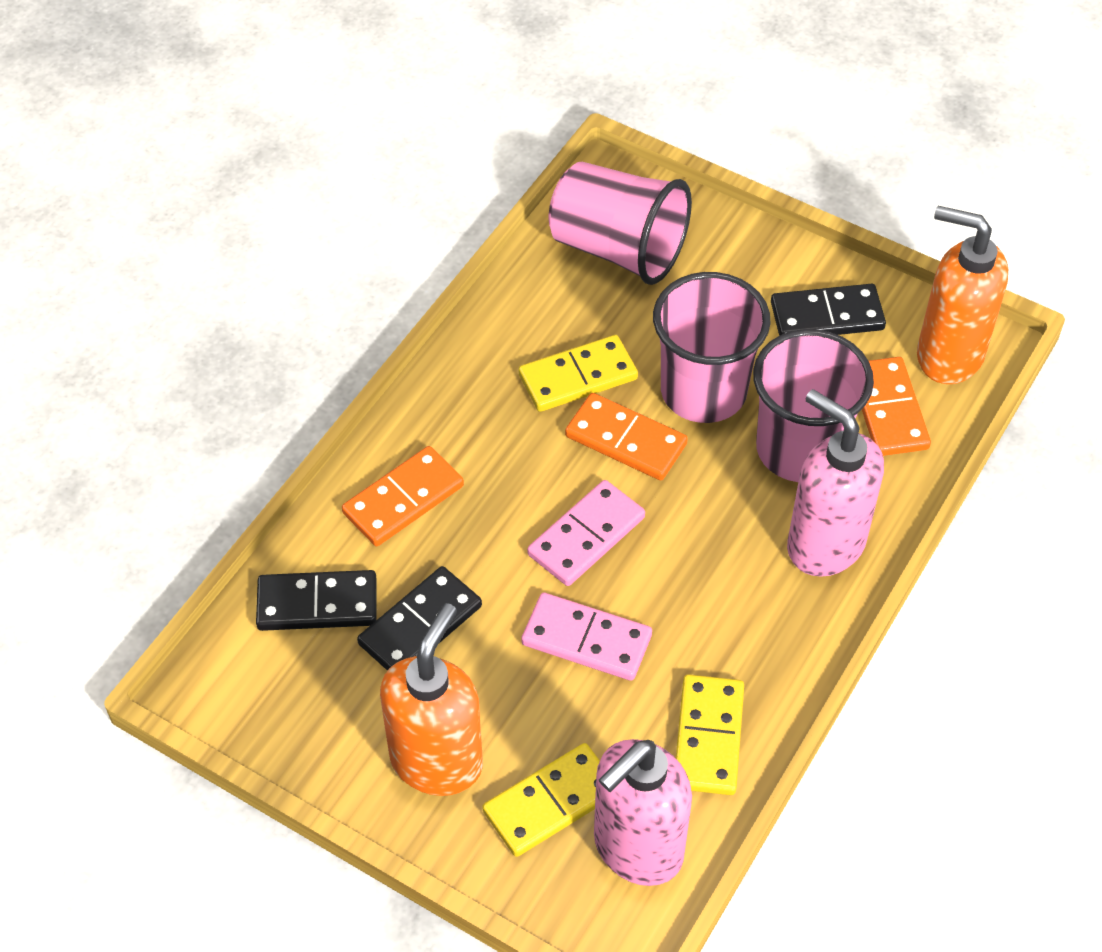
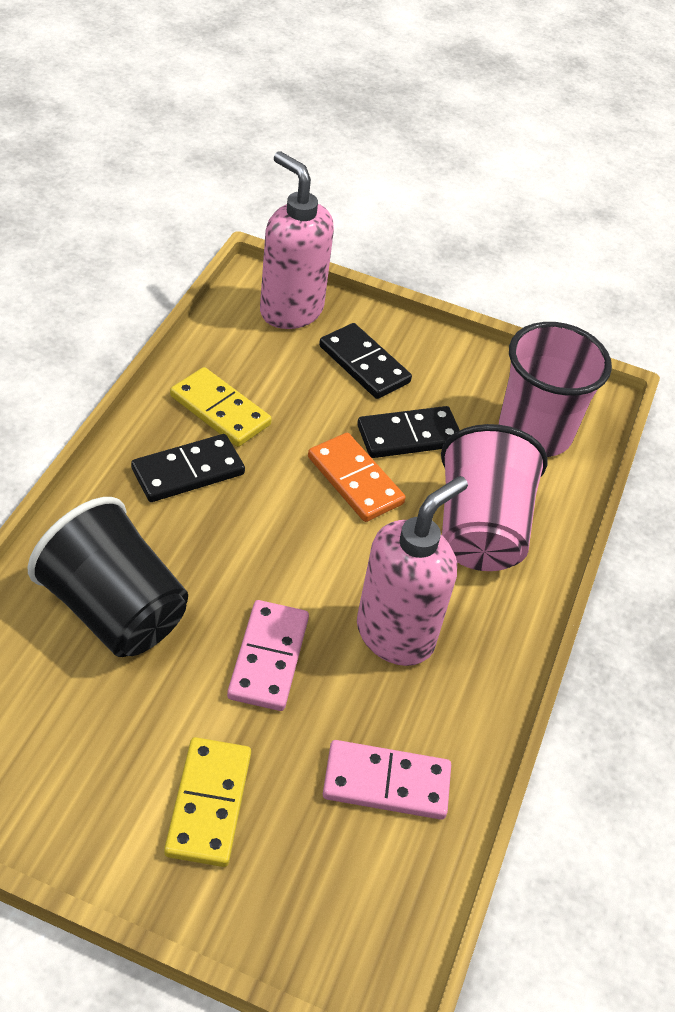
black cup: 0 -> 1
orange domino: 3 -> 1
orange soap dispenser: 2 -> 0
pink cup: 3 -> 2
yellow domino: 3 -> 2

